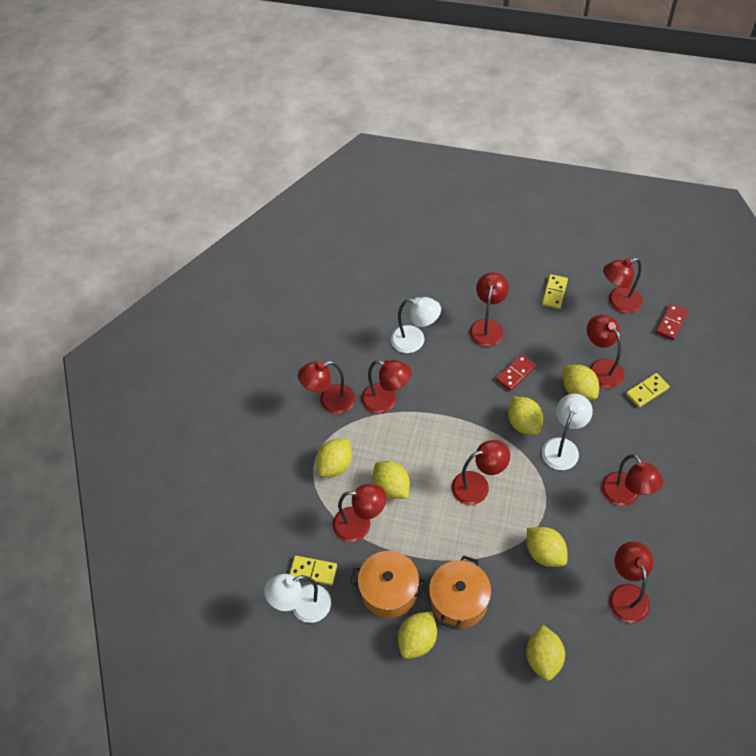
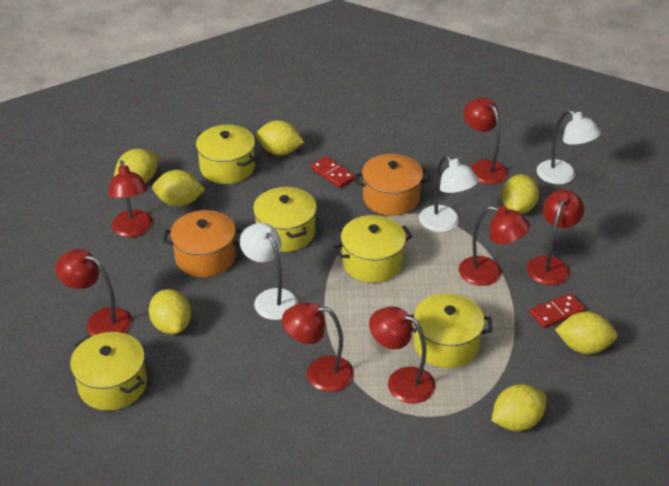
red lamp: 9 -> 7
yellow domino: 3 -> 0
yellow pot: 0 -> 5

